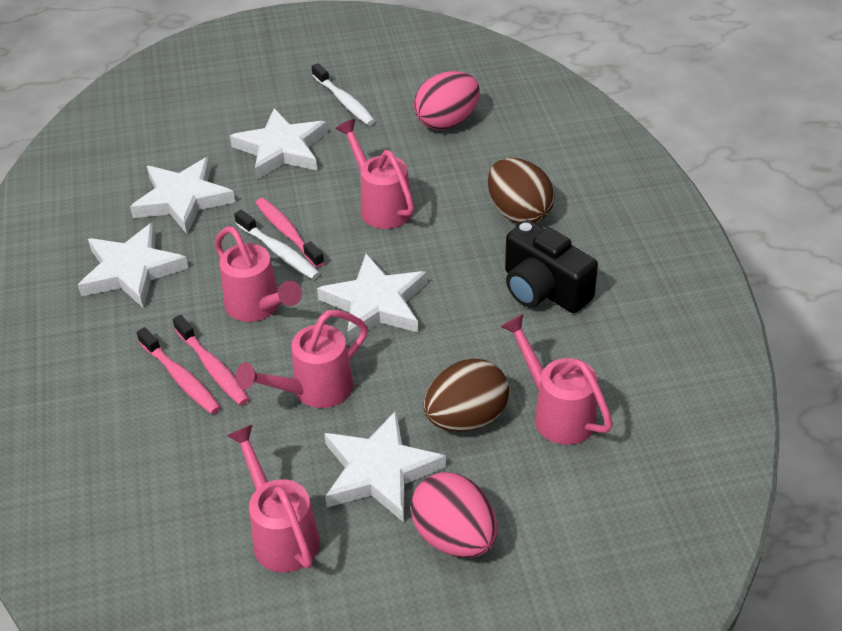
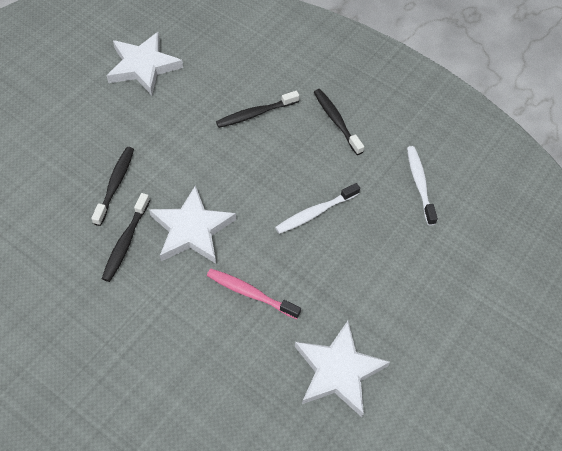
black camera: 1 -> 0
black toothbrush: 0 -> 4
brown egg: 2 -> 0
pink egg: 2 -> 0
pink toothbrush: 3 -> 1
pink watering can: 5 -> 0
white star: 5 -> 3

